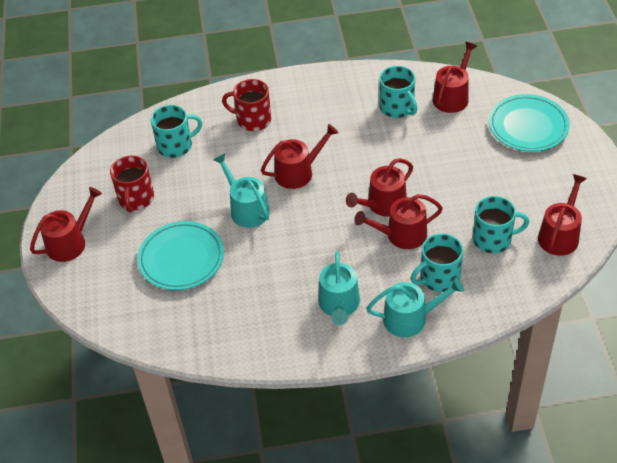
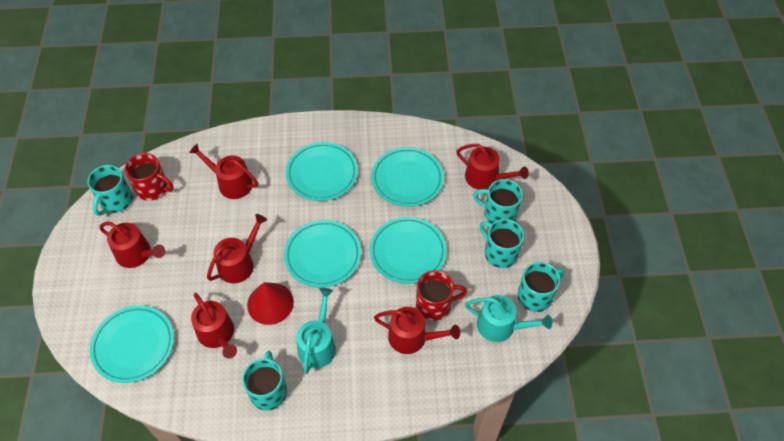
red cone: 0 -> 1
turquoise mug: 4 -> 5
turquoise plate: 2 -> 5
turquoise watering can: 3 -> 2

